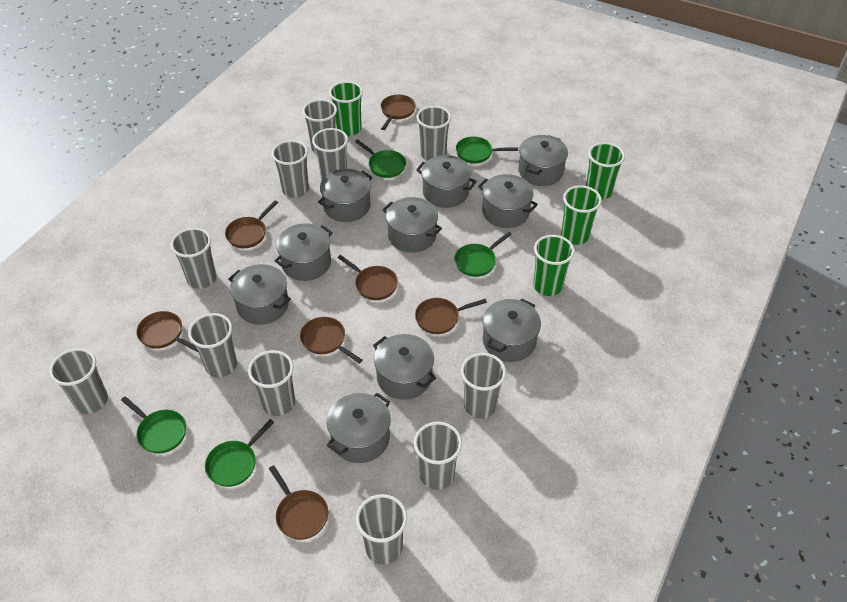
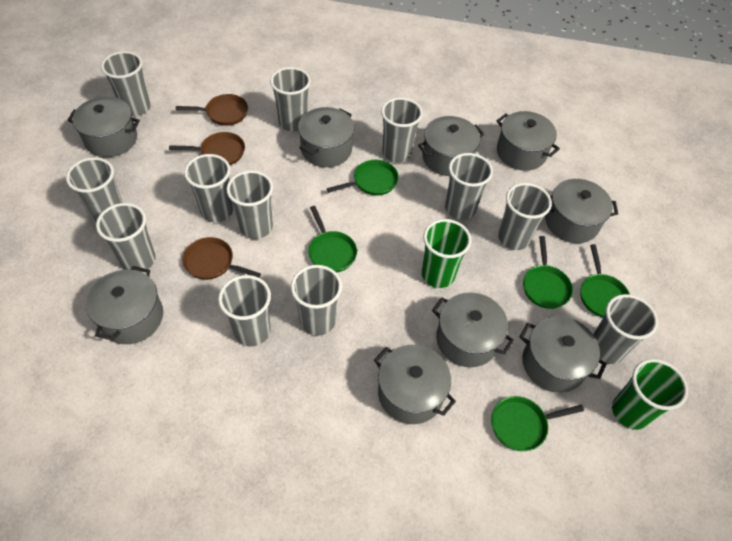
brown pan: 7 -> 3
green cup: 4 -> 2
grey cup: 11 -> 12
grey pot: 10 -> 9

